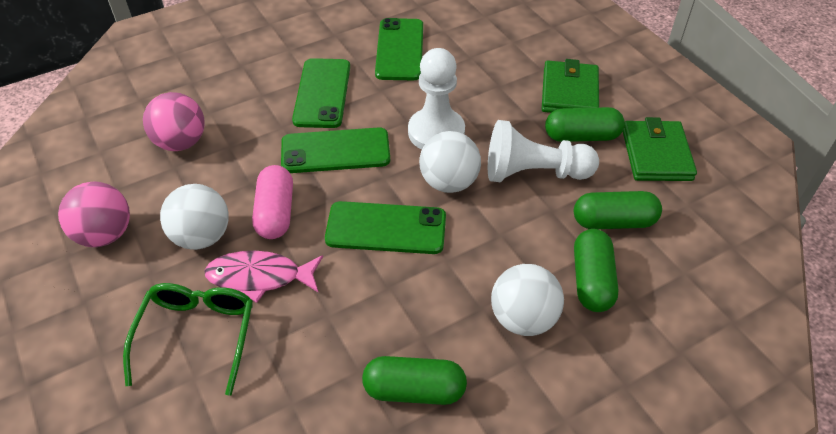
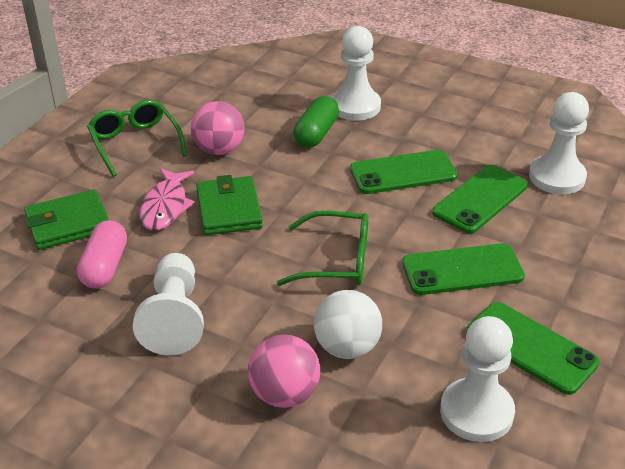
green capsule: 4 -> 1
green glasses: 1 -> 2
white ball: 3 -> 1
white pawn: 2 -> 4

